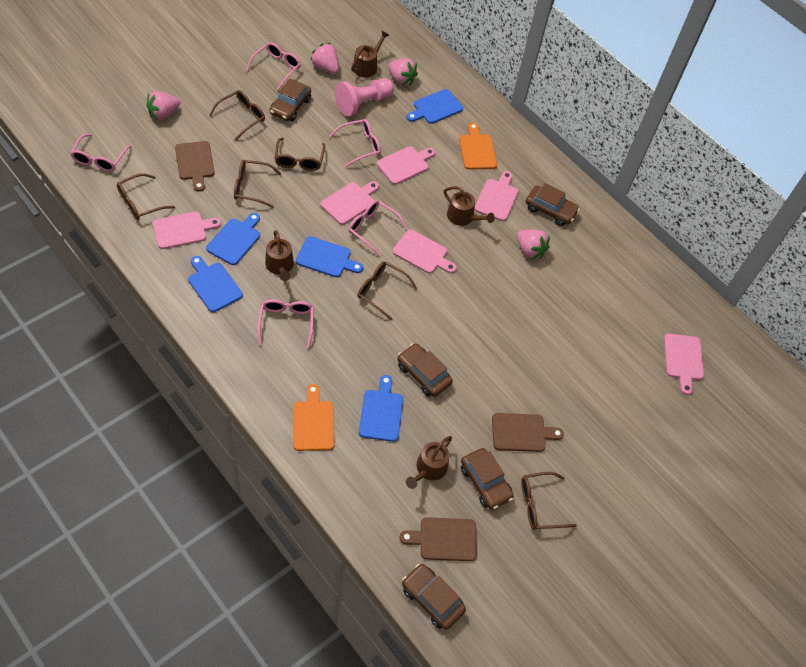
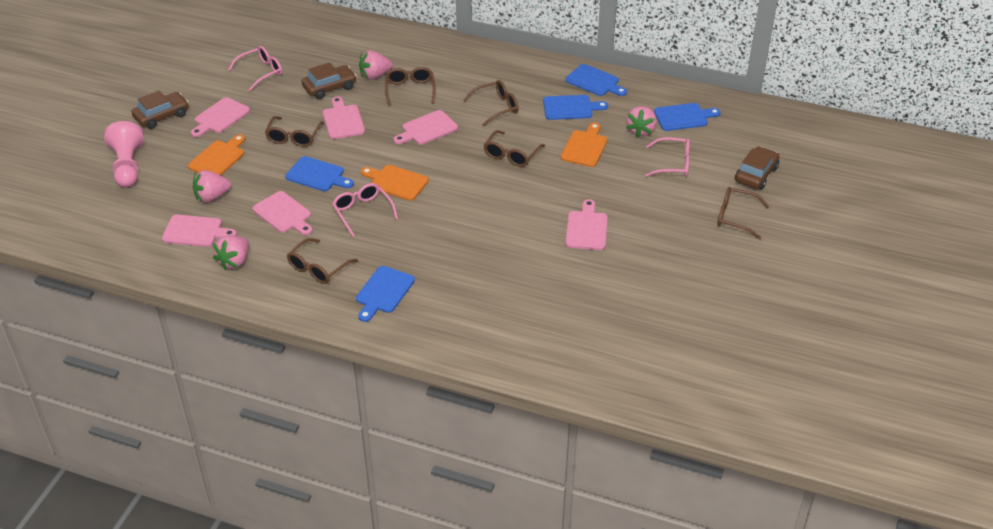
brown car: 5 -> 3
brown cutting board: 3 -> 0
brown watering can: 4 -> 0
orange cutting board: 2 -> 3
pink glasses: 5 -> 3

